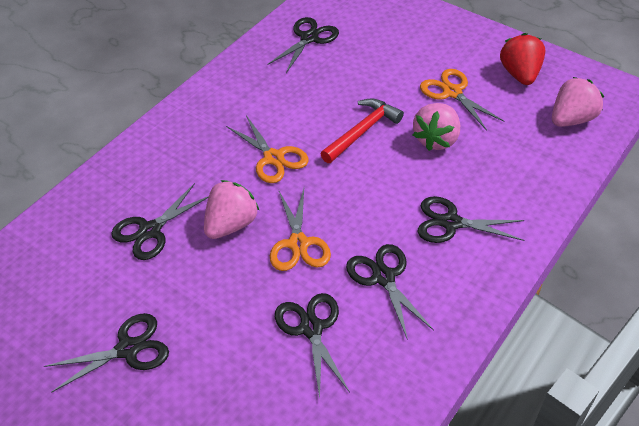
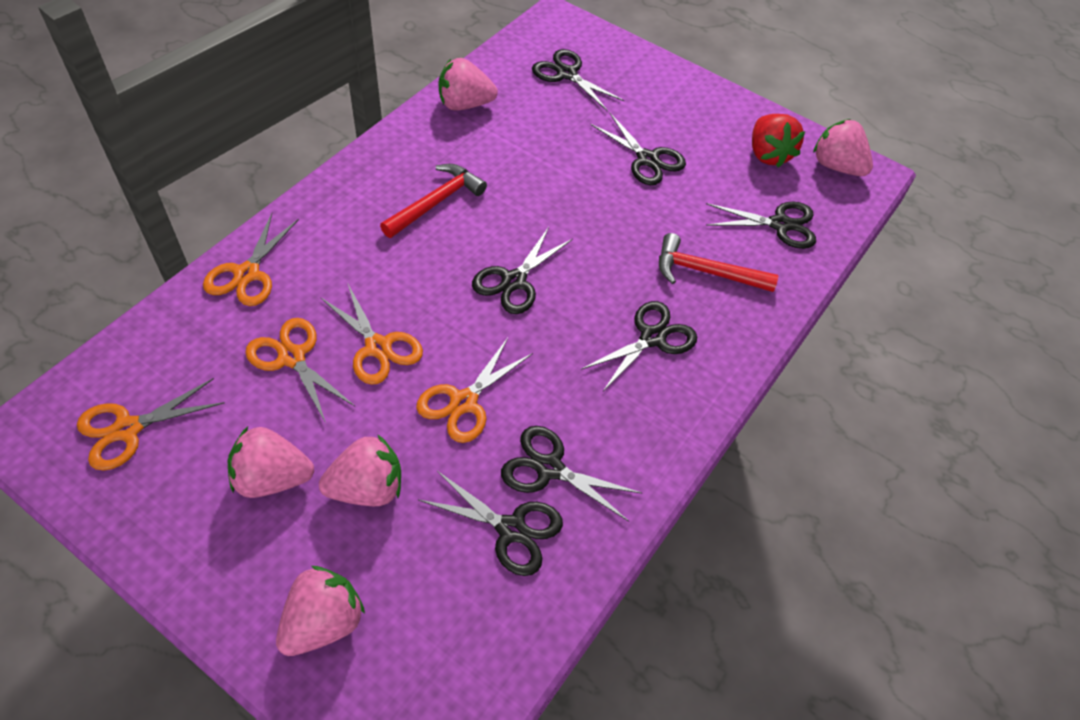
black scissors: 6 -> 7
orange scissors: 3 -> 5
pink strawberry: 3 -> 5
red hammer: 1 -> 2

